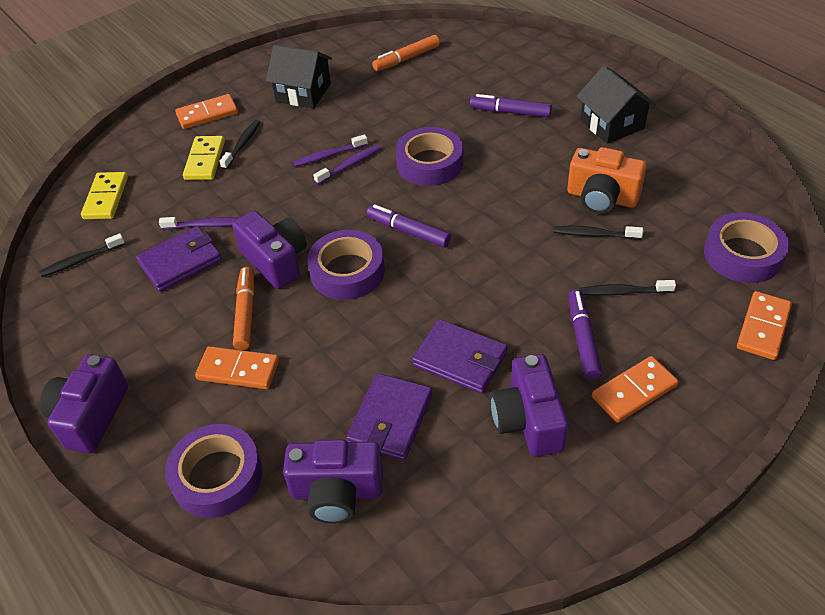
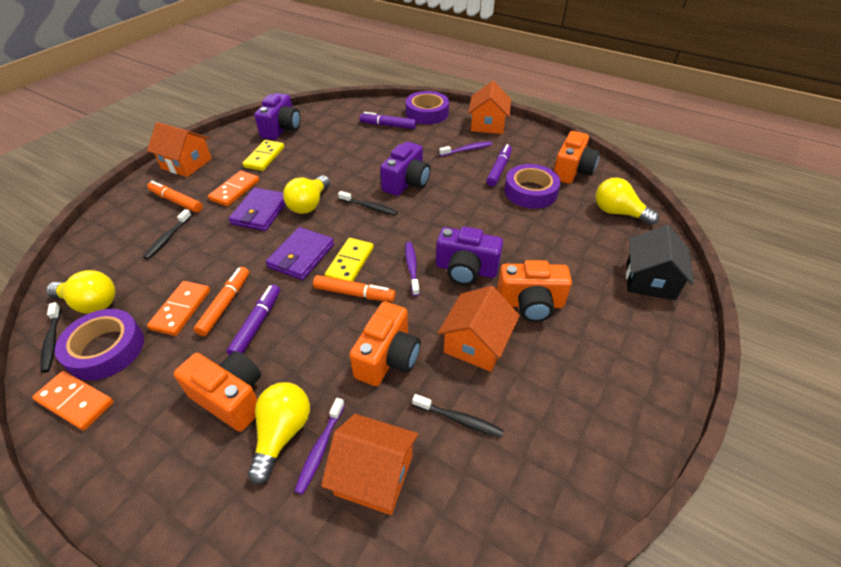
black house: 2 -> 1
orange camera: 1 -> 4
orange domino: 4 -> 3
orange house: 0 -> 4
orange marker: 2 -> 3
purple camera: 4 -> 3
purple tape: 4 -> 3
purple wallet: 3 -> 2
yellow light bulb: 0 -> 4

